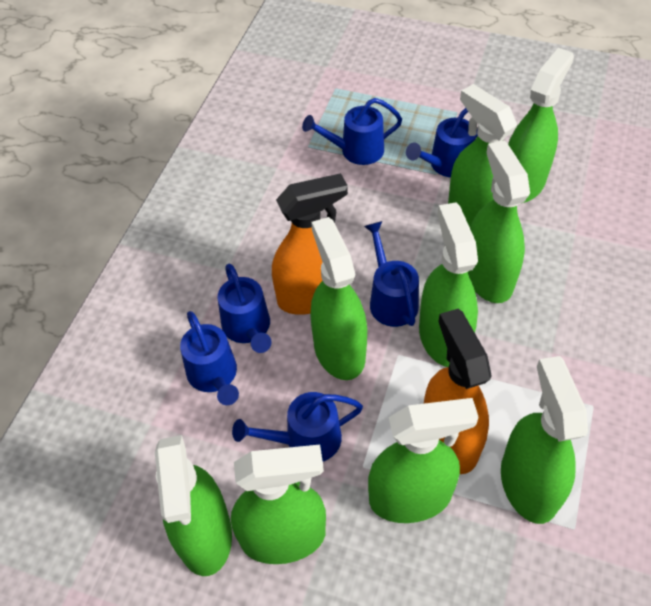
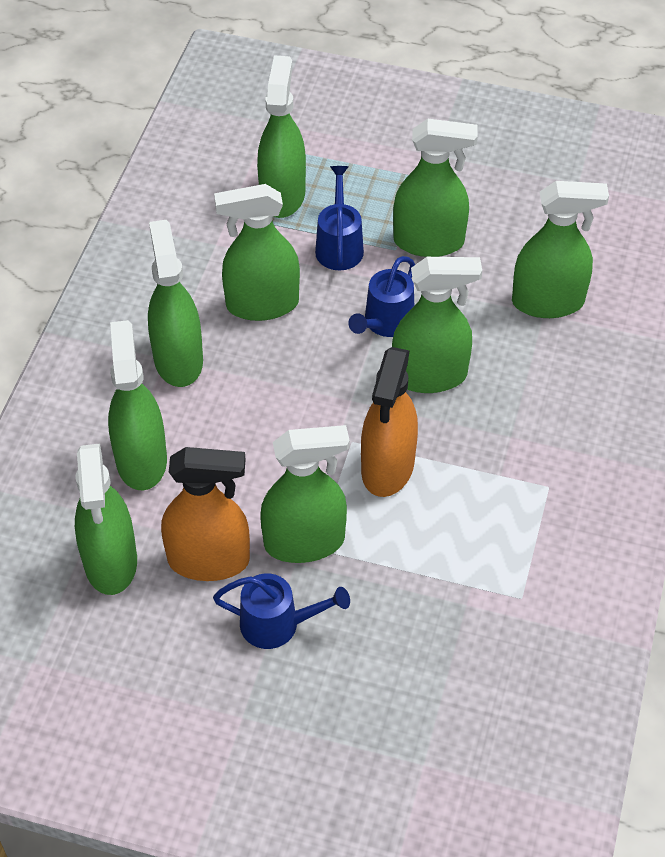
blue watering can: 6 -> 3

